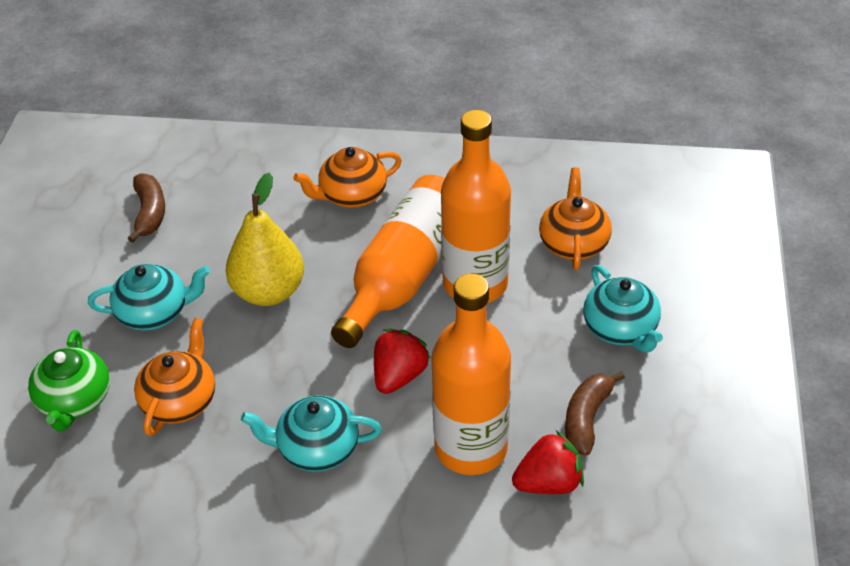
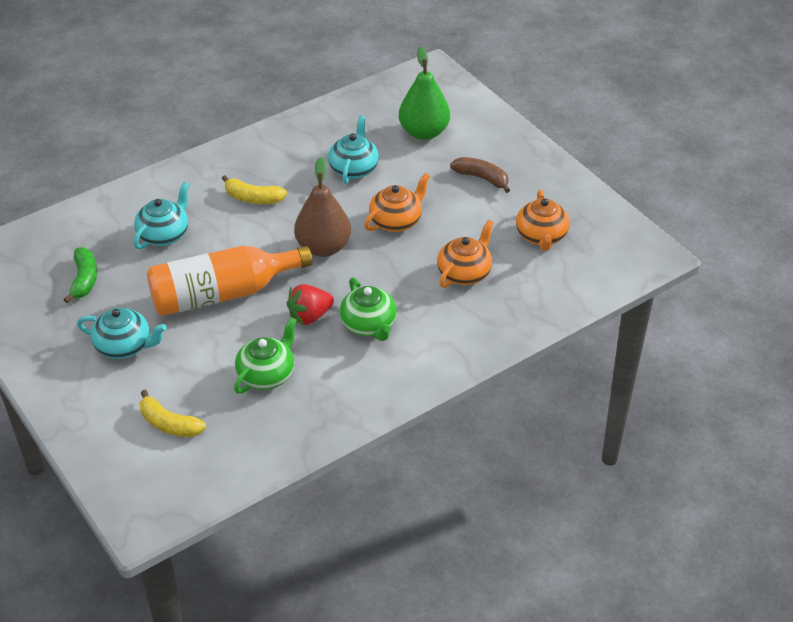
brown banana: 2 -> 1
brown pear: 0 -> 1
green banana: 0 -> 1
green pear: 0 -> 1
green teapot: 1 -> 2
orange bottle: 3 -> 1
red strawberry: 2 -> 1
yellow banana: 0 -> 2
yellow pear: 1 -> 0

